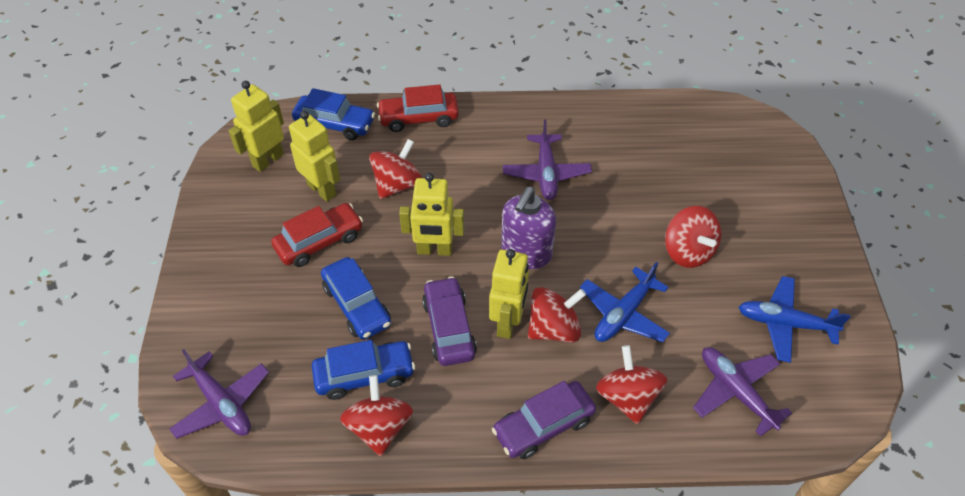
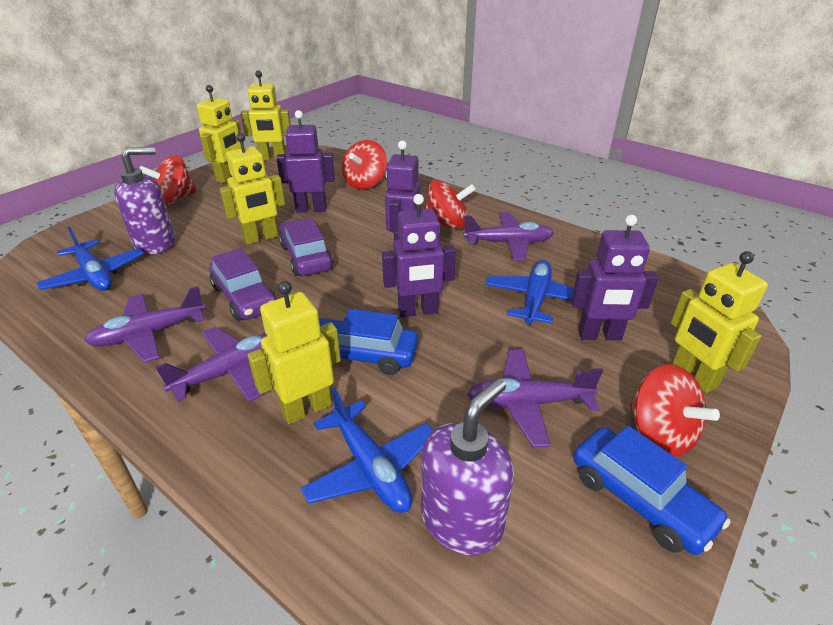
blue car: 3 -> 2
blue plane: 2 -> 3
purple plane: 3 -> 4
purple robot: 0 -> 4
purple soap dispenser: 1 -> 2
red car: 2 -> 0
red spinning top: 5 -> 4
yellow robot: 4 -> 5

